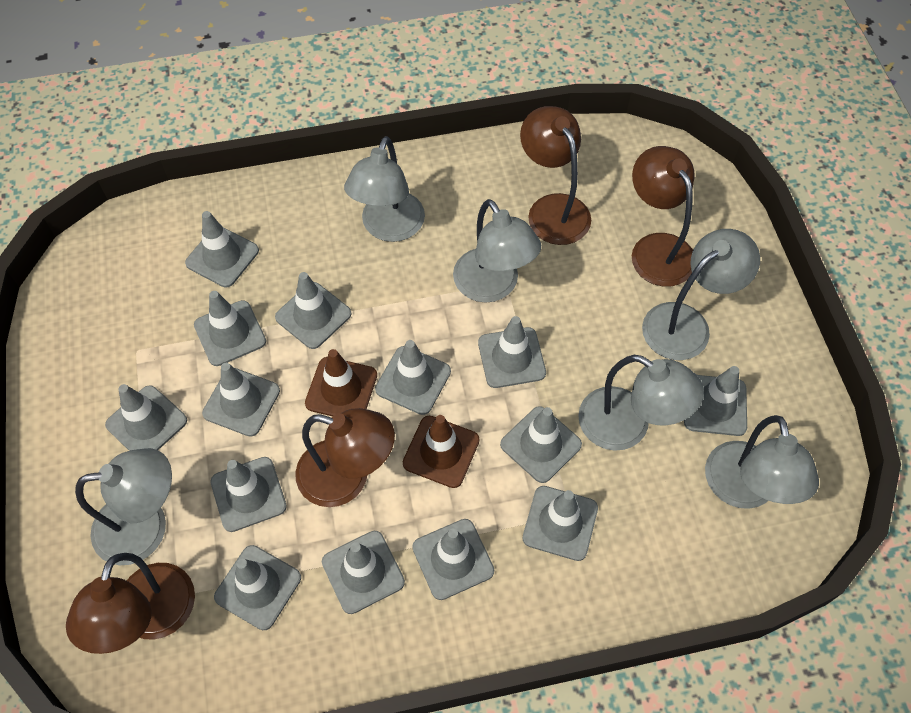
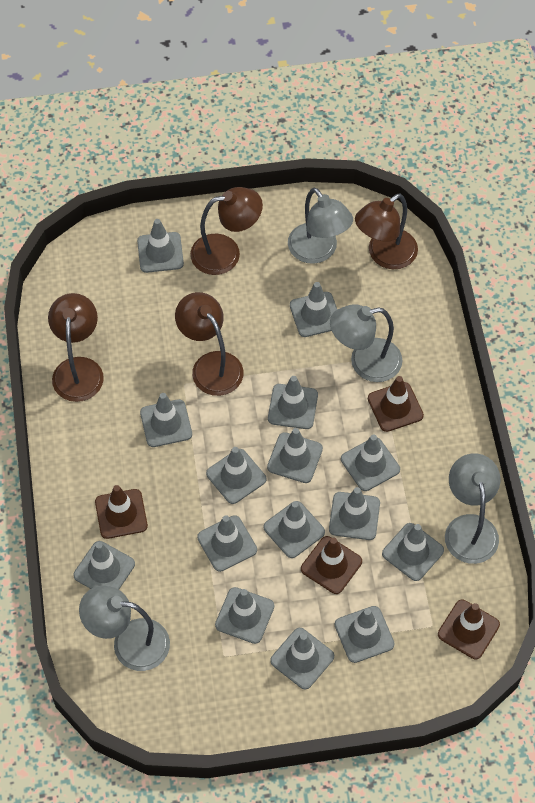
brown traffic cone: 2 -> 4
grey lamp: 6 -> 4
grey traffic cone: 14 -> 15

